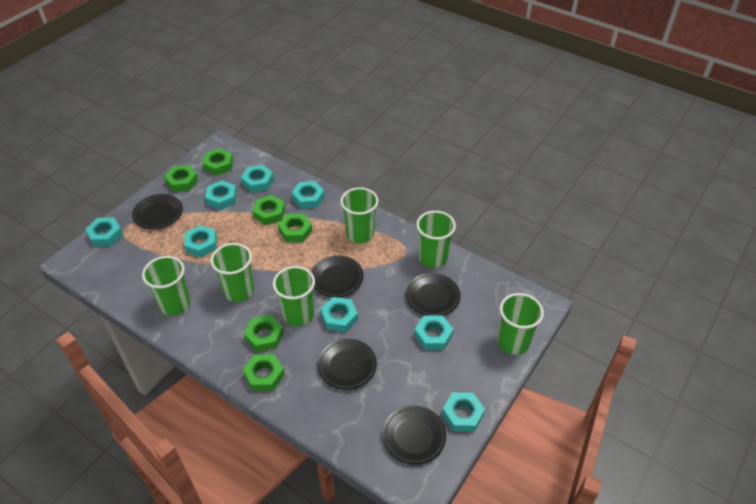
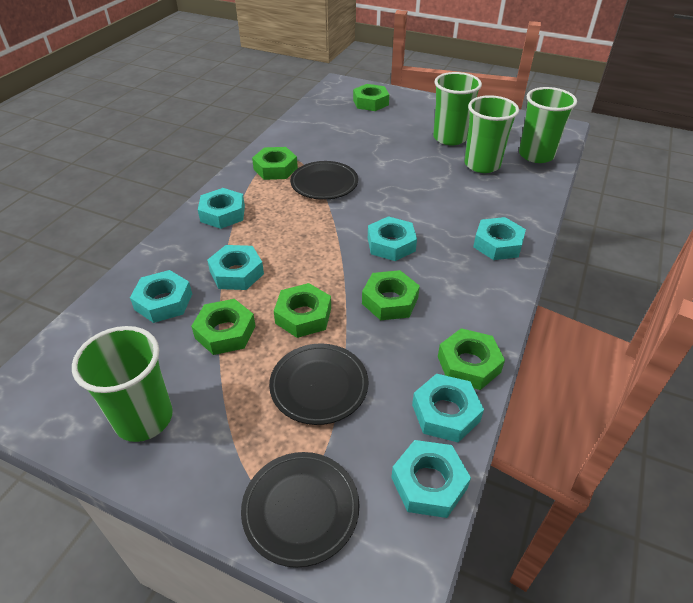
black plate: 5 -> 3
green cup: 6 -> 4
turquoise nut: 8 -> 7

